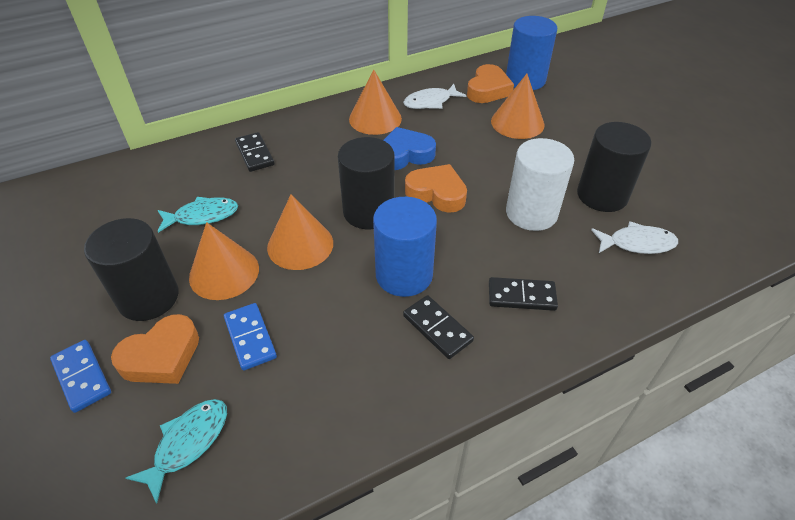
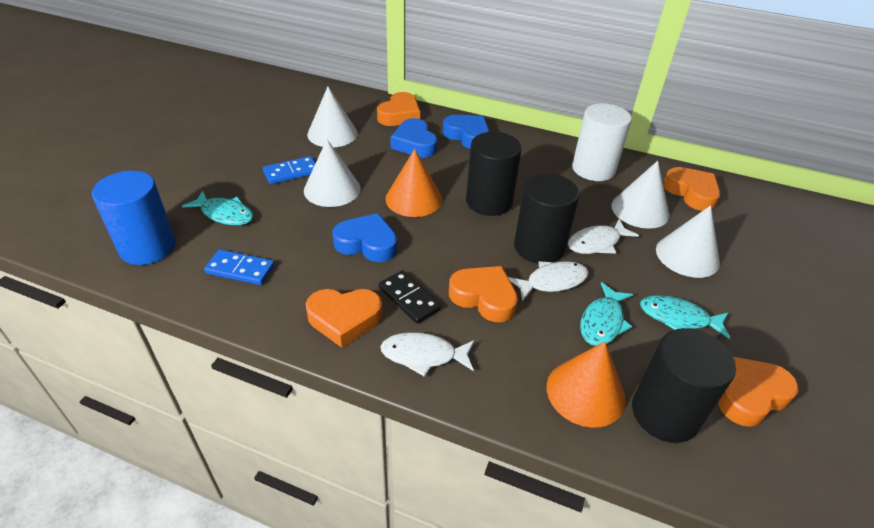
black domino: 3 -> 1
blue cylinder: 2 -> 1
blue heart: 1 -> 3
orange cone: 4 -> 2
orange heart: 3 -> 5
turquoise fish: 2 -> 3
white cone: 0 -> 4
white fish: 2 -> 3

